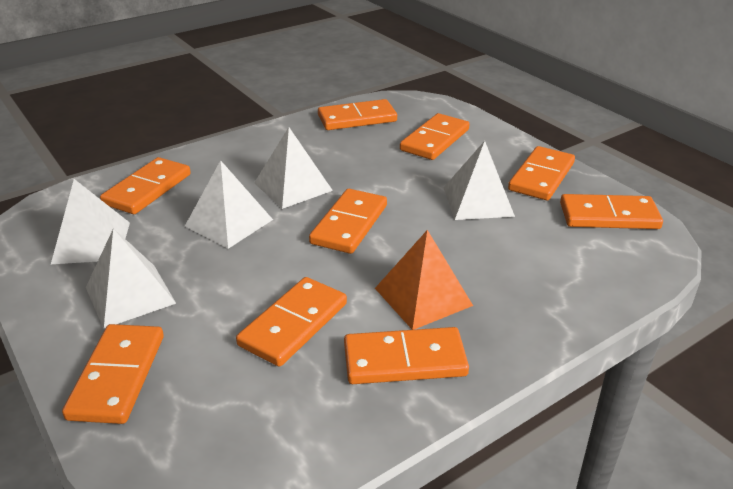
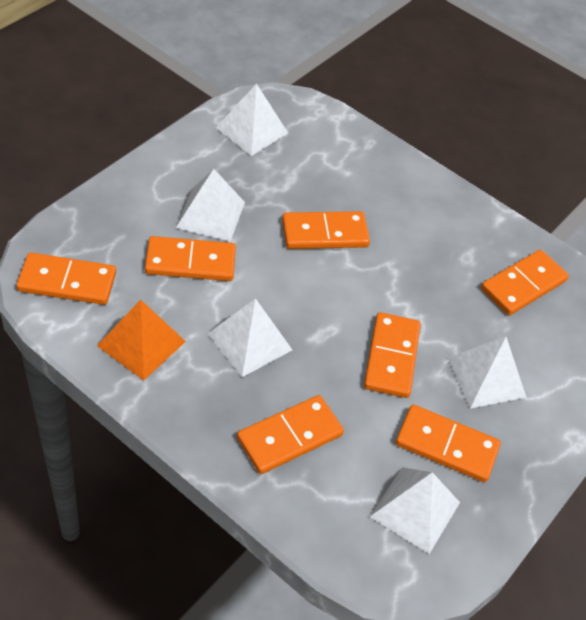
orange domino: 9 -> 7

